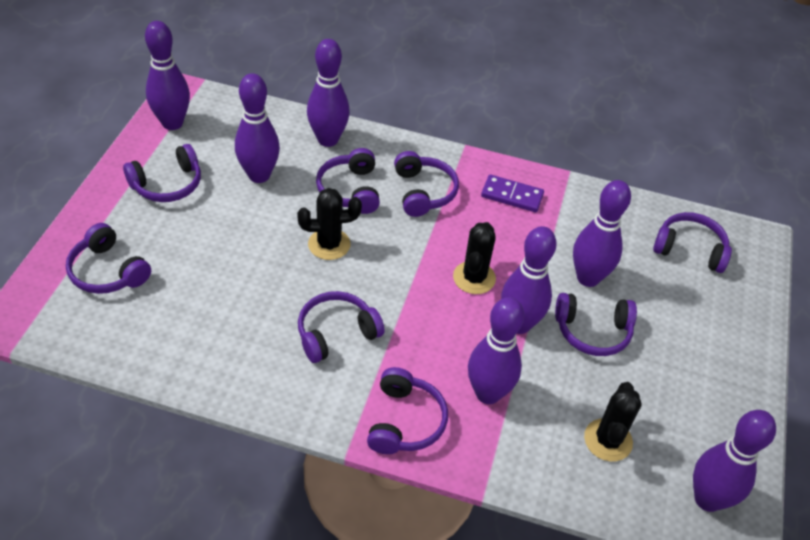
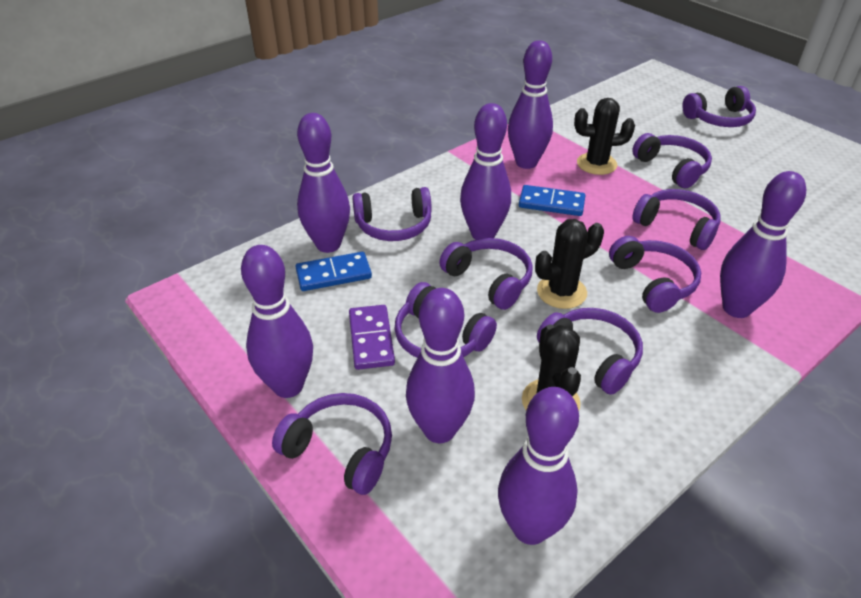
blue domino: 0 -> 2
purple headphones: 8 -> 9

